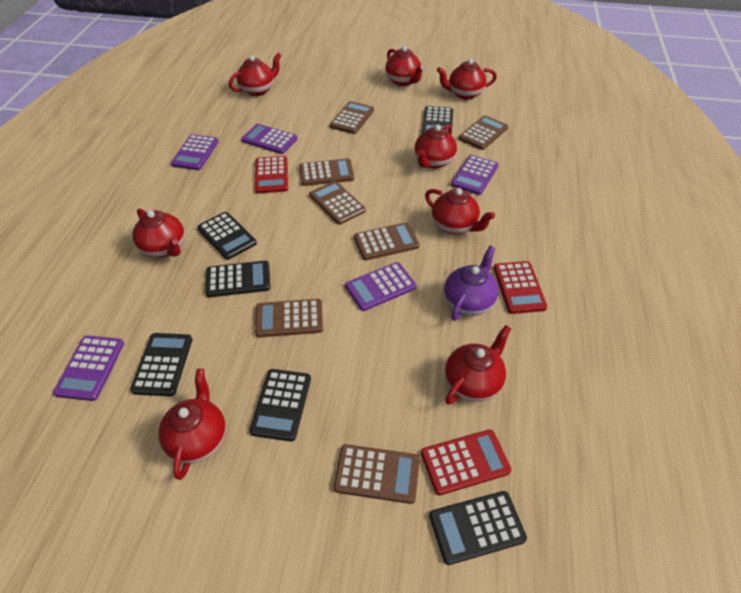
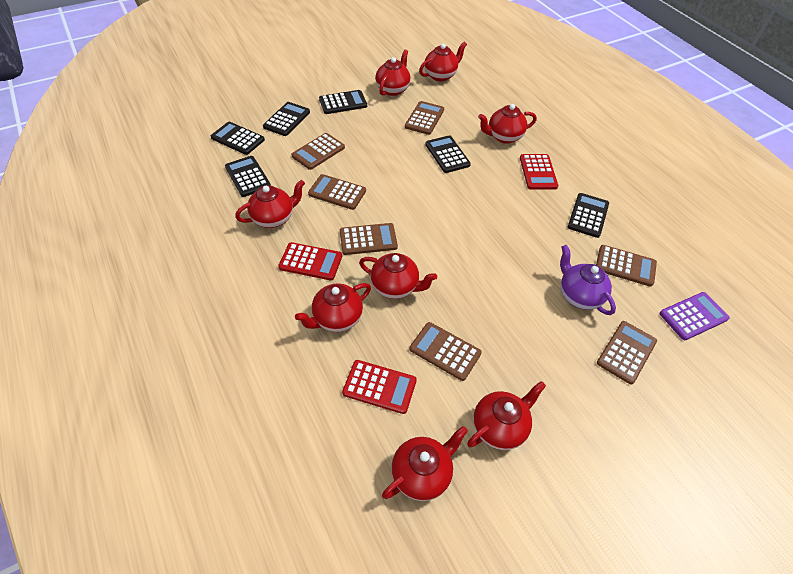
purple calculator: 5 -> 1

